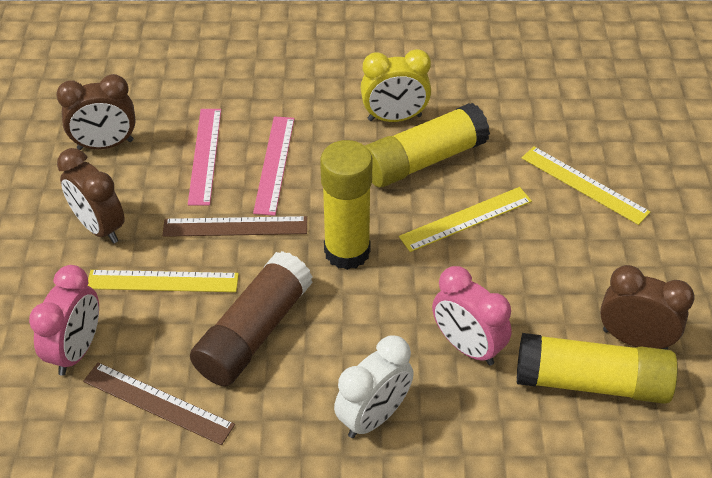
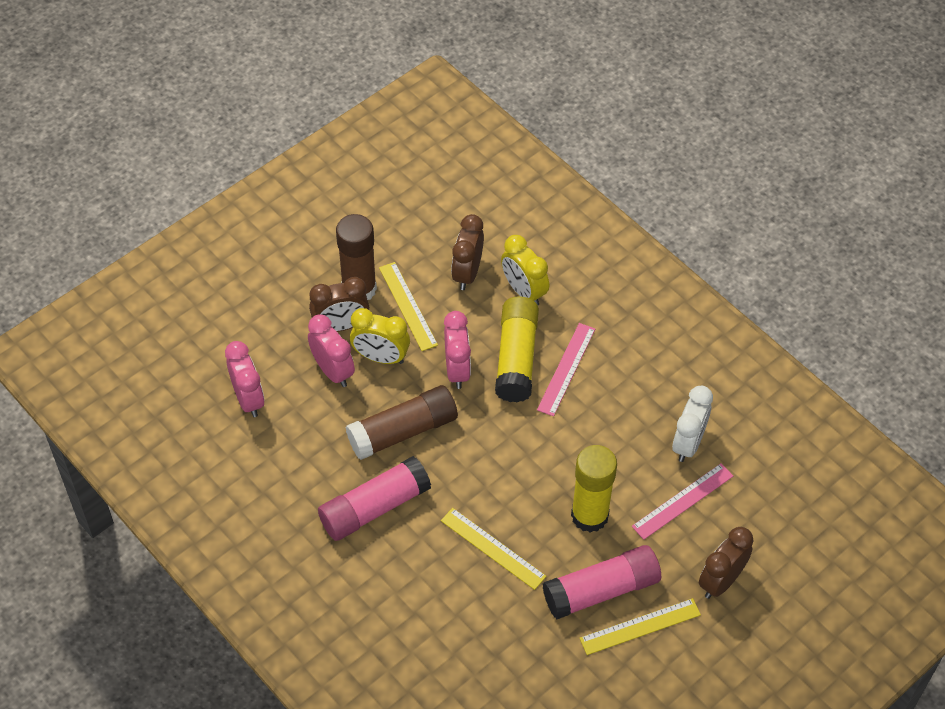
brown glue stick: 1 -> 2
brown ruler: 2 -> 0
pink clock: 2 -> 3
pink glue stick: 0 -> 2
yellow clock: 1 -> 2
yellow glue stick: 3 -> 2

